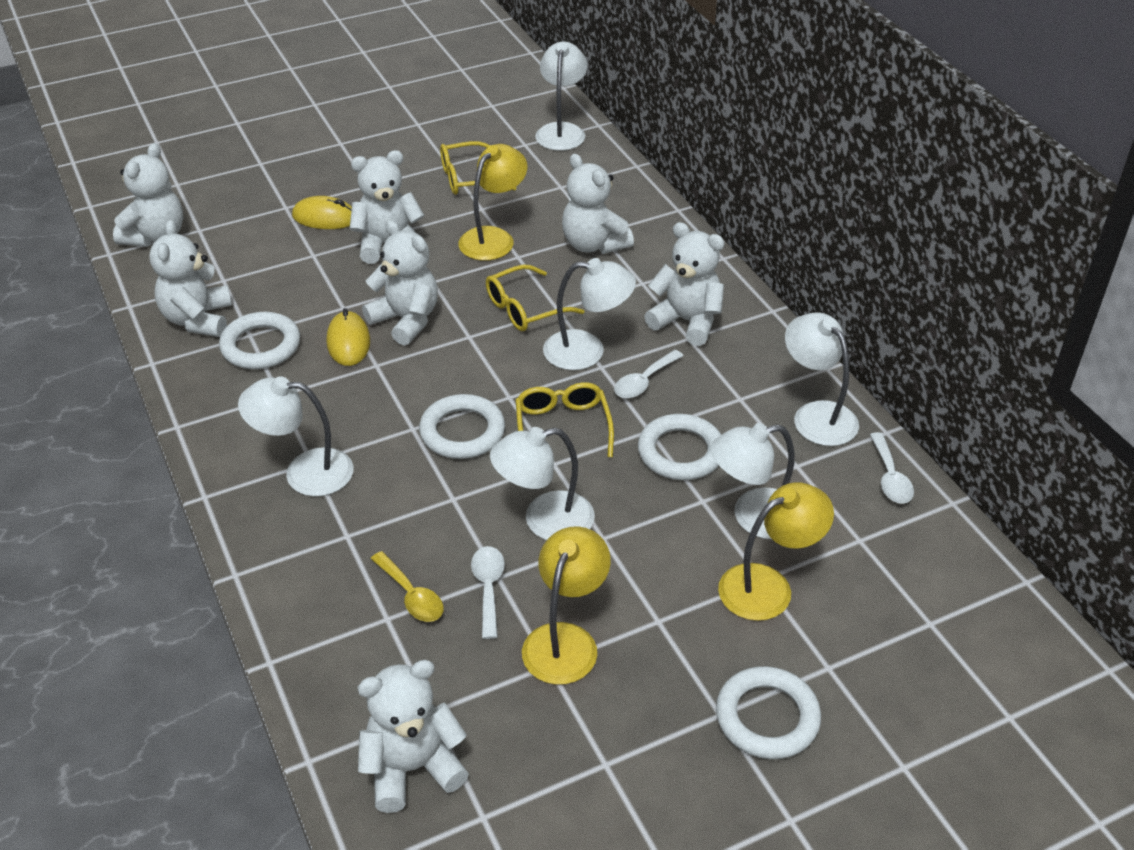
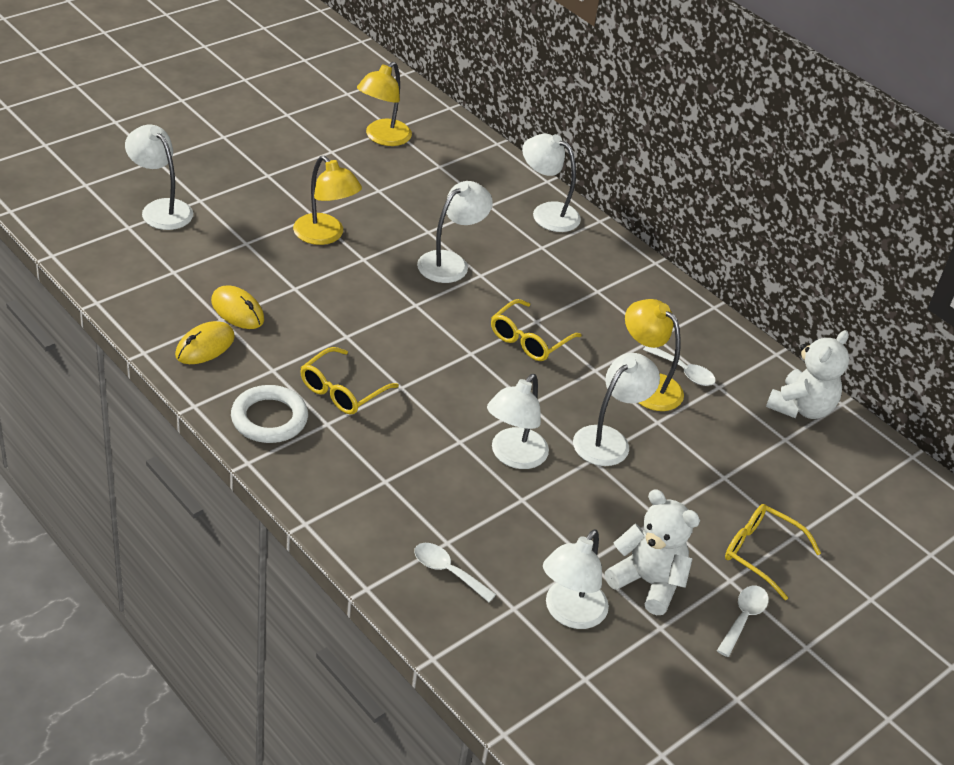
white ring: 4 -> 1
white teddy bear: 7 -> 2
yellow spoon: 1 -> 0

